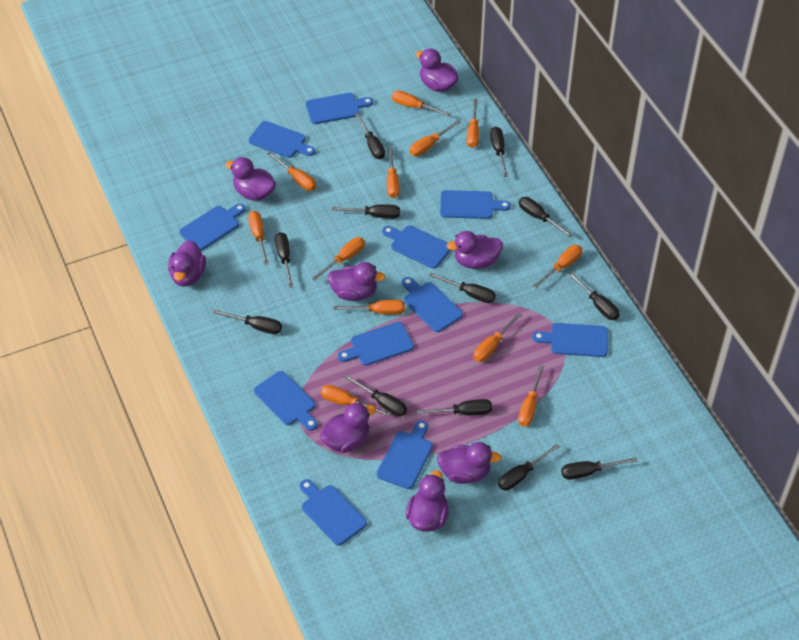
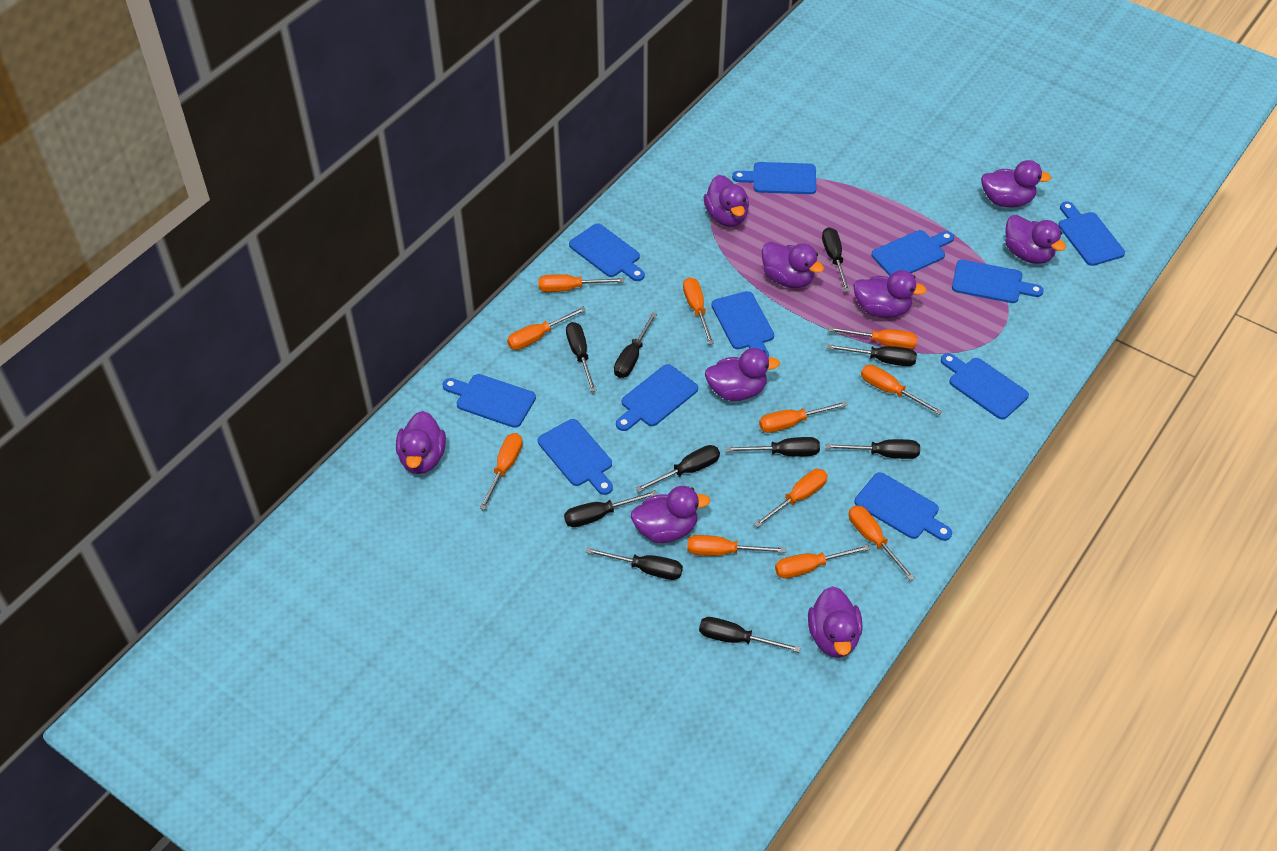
black screwdriver: 12 -> 10
orange screwdriver: 12 -> 11
purple duck: 8 -> 9

